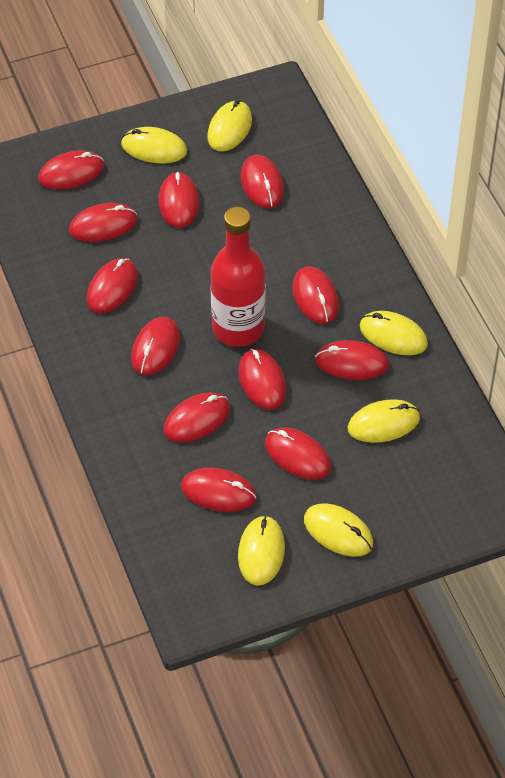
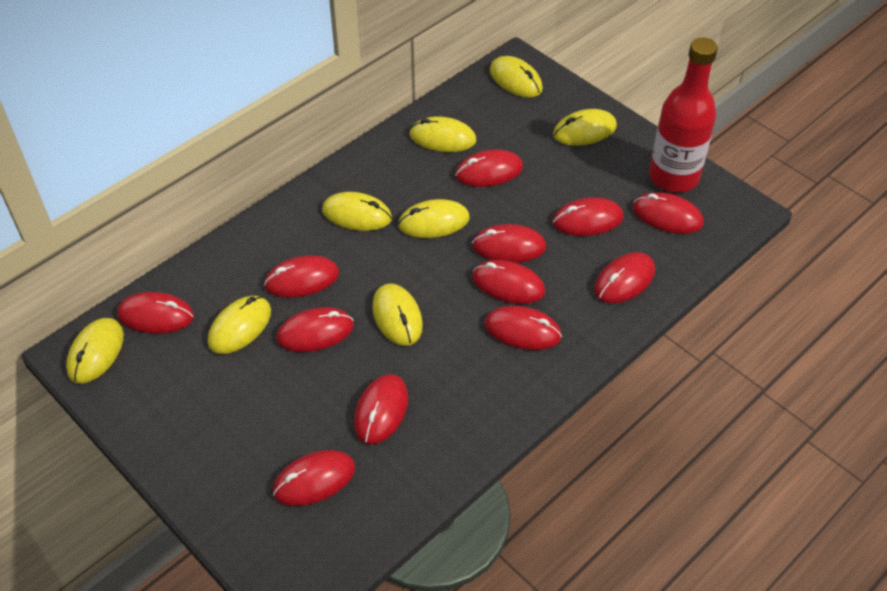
yellow mouse: 6 -> 8

